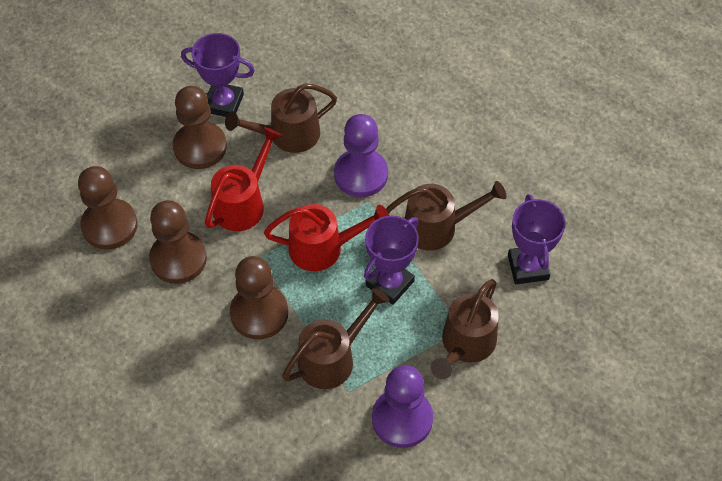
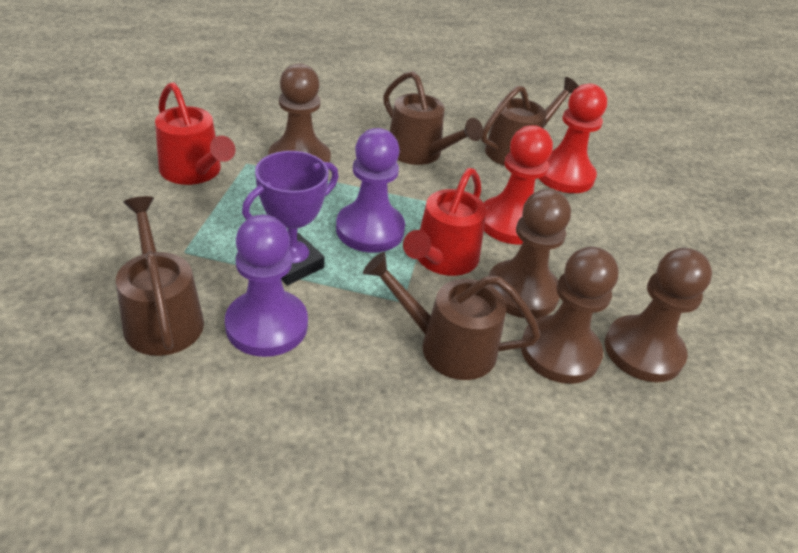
purple trophy: 3 -> 1
red pawn: 0 -> 2

